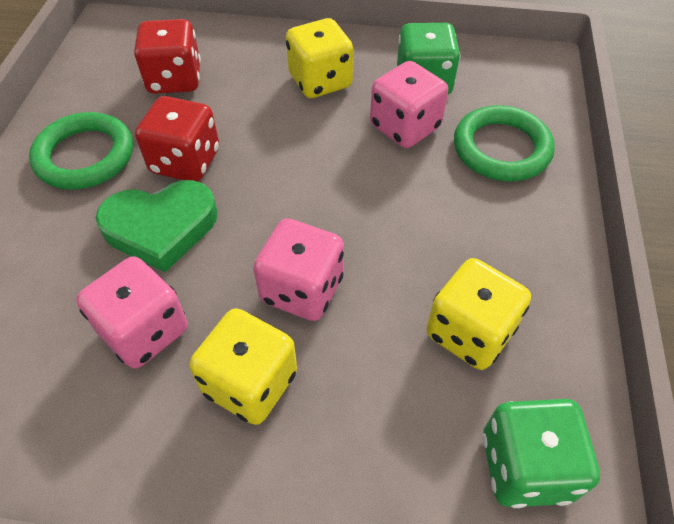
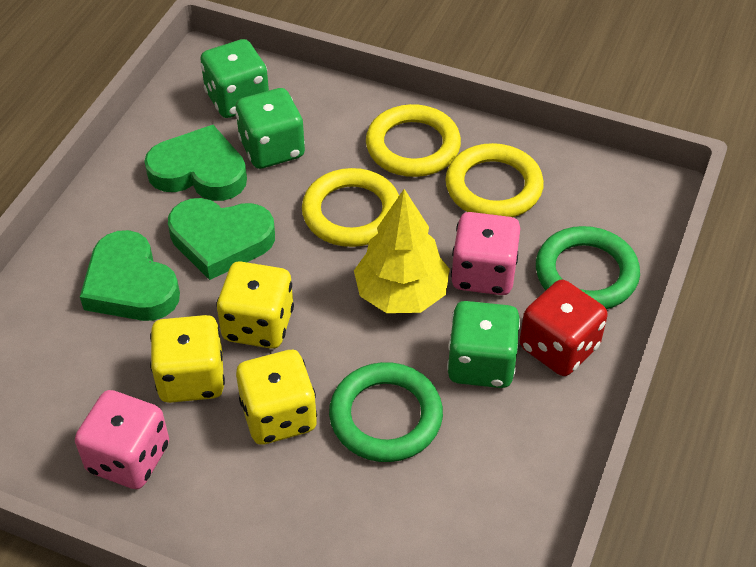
green dice: 2 -> 3
green heart: 1 -> 3
pink dice: 3 -> 2
red dice: 2 -> 1
yellow ring: 0 -> 3
yellow tree: 0 -> 1

